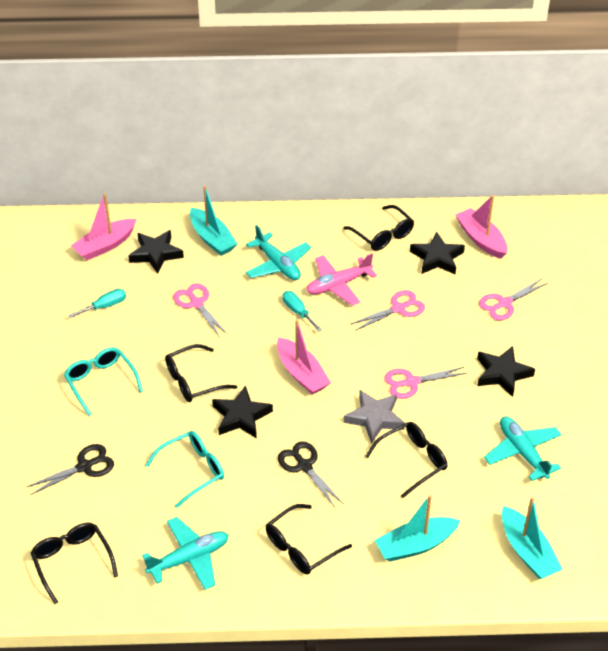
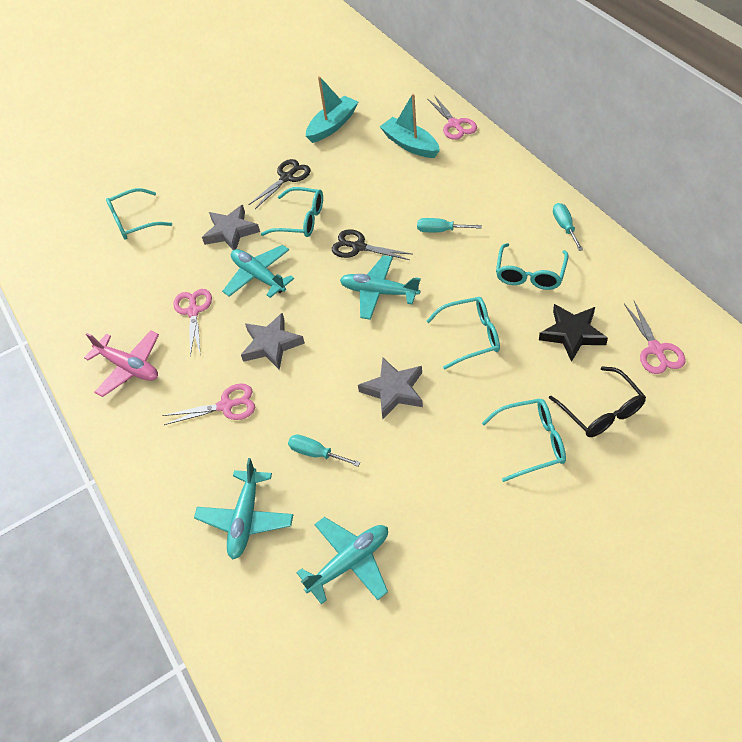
black glasses: 5 -> 1
black star: 4 -> 1
grey star: 1 -> 3
pink boat: 3 -> 0
turquoise boat: 3 -> 2
turquoise glasses: 2 -> 5
turquoise plane: 3 -> 4
turquoise screwdriver: 2 -> 3

